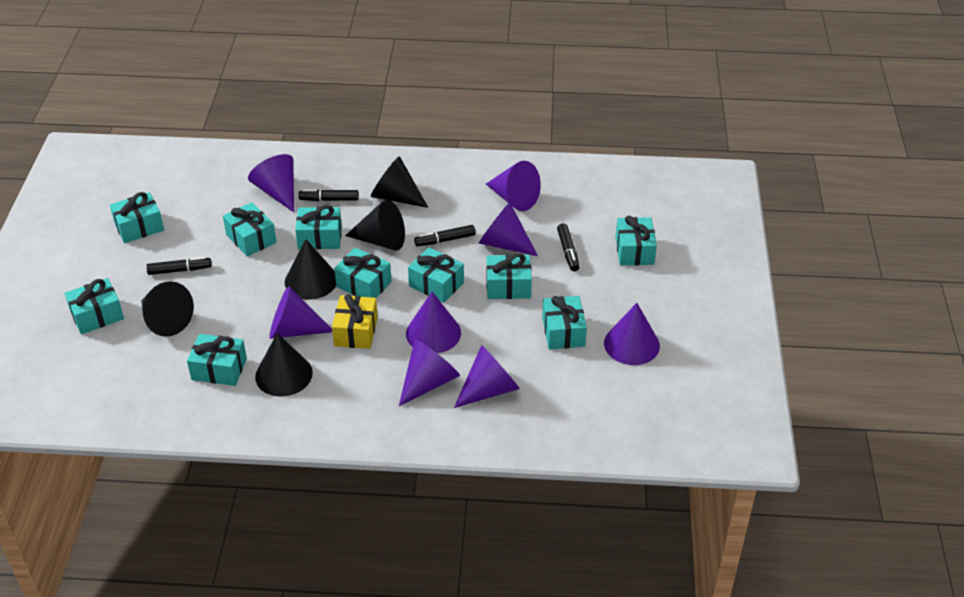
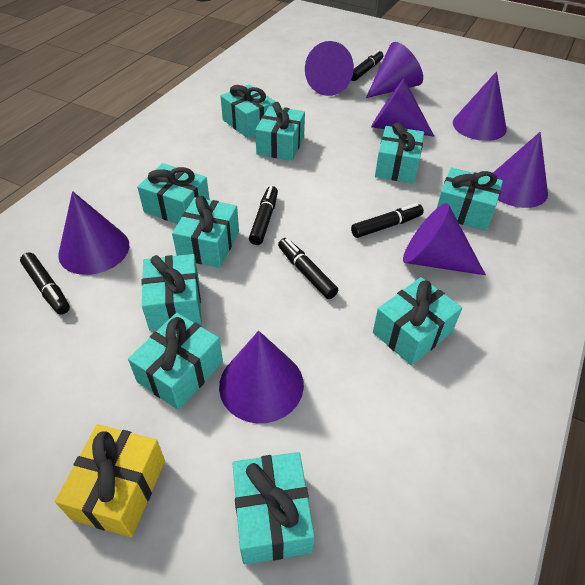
black cone: 5 -> 0
black marker: 4 -> 5

